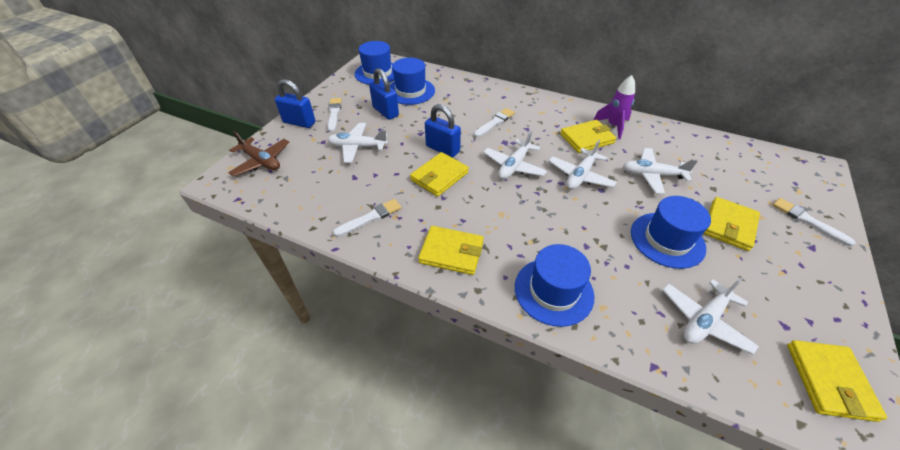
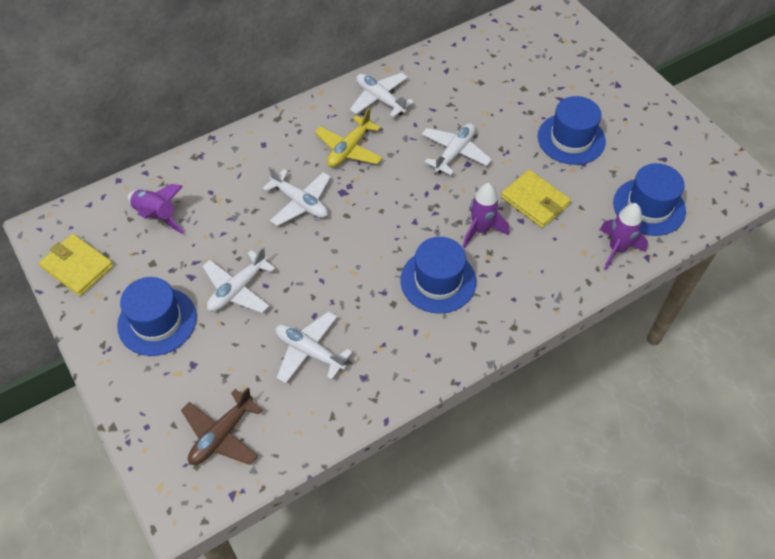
blue padlock: 3 -> 0
purple rocket: 1 -> 3
white brush: 4 -> 0
yellow plane: 0 -> 1
yellow wallet: 5 -> 2

